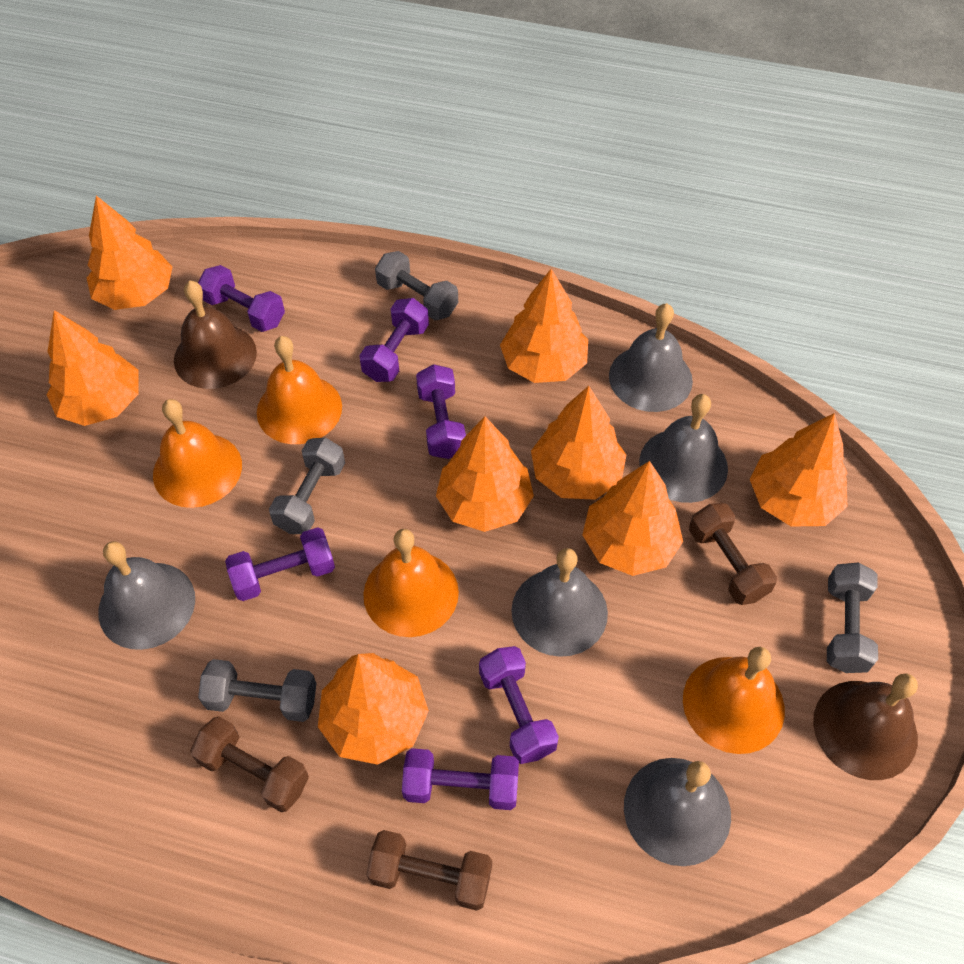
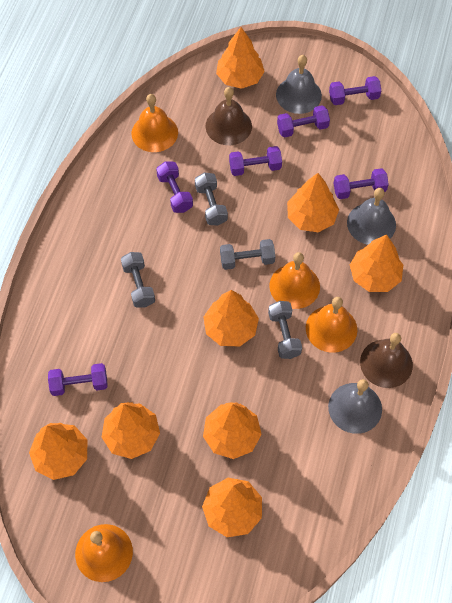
brown dumbbell: 3 -> 0
grey bell: 5 -> 3

